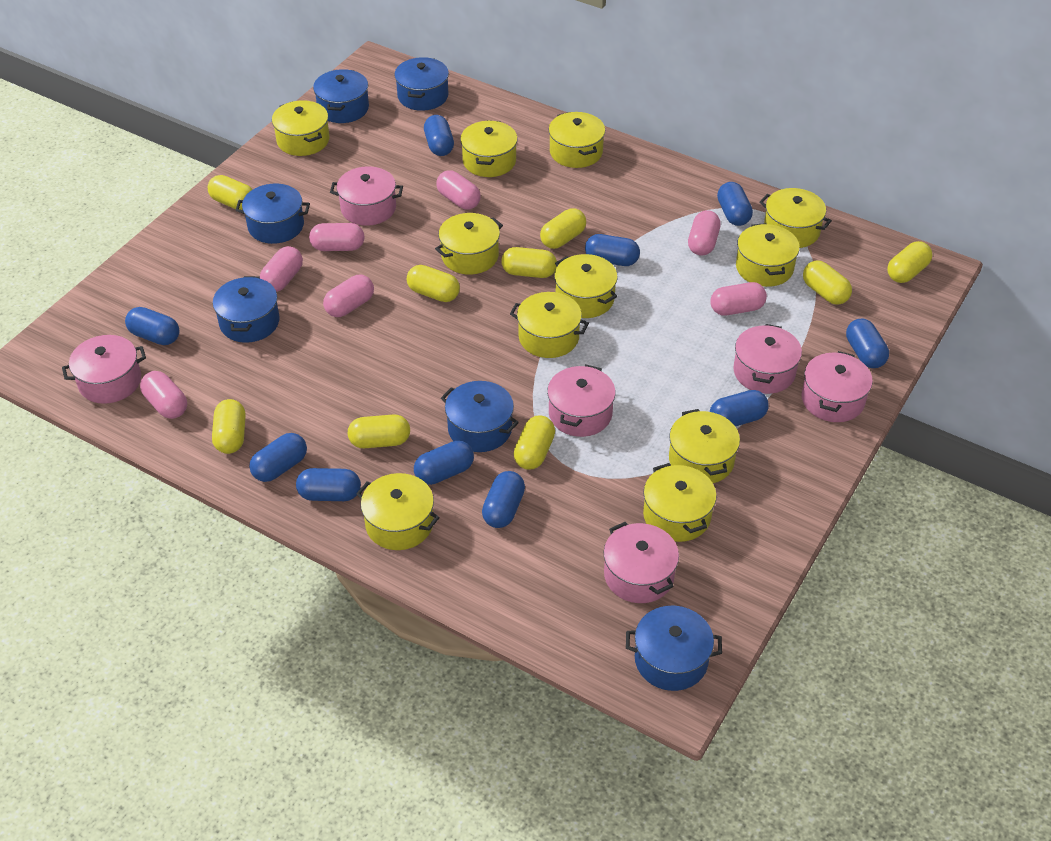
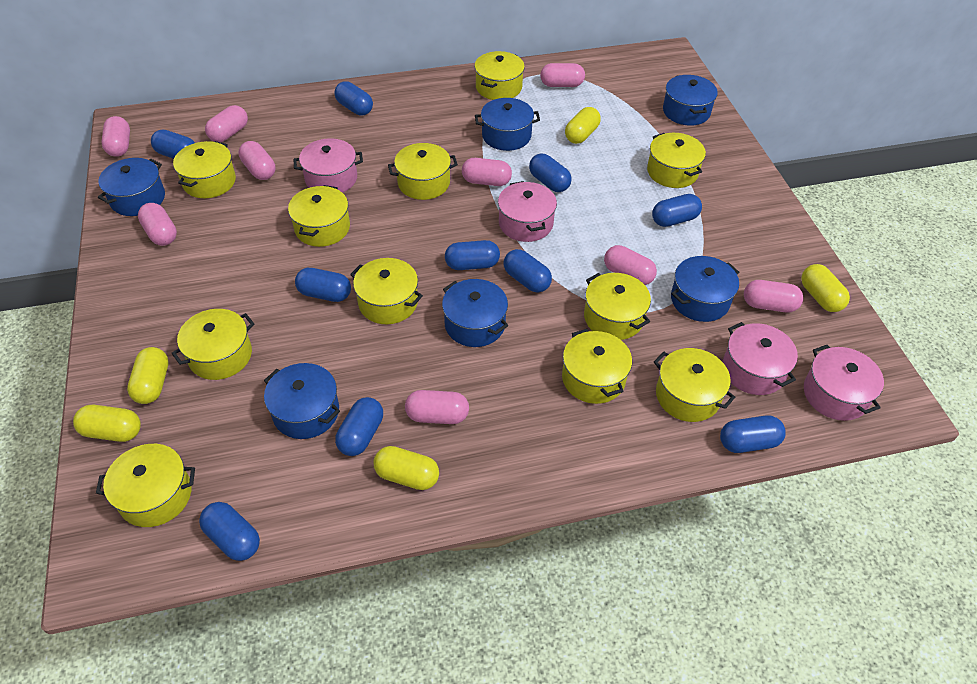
pink capsule: 7 -> 9
pink pot: 6 -> 4
yellow capsule: 9 -> 5

